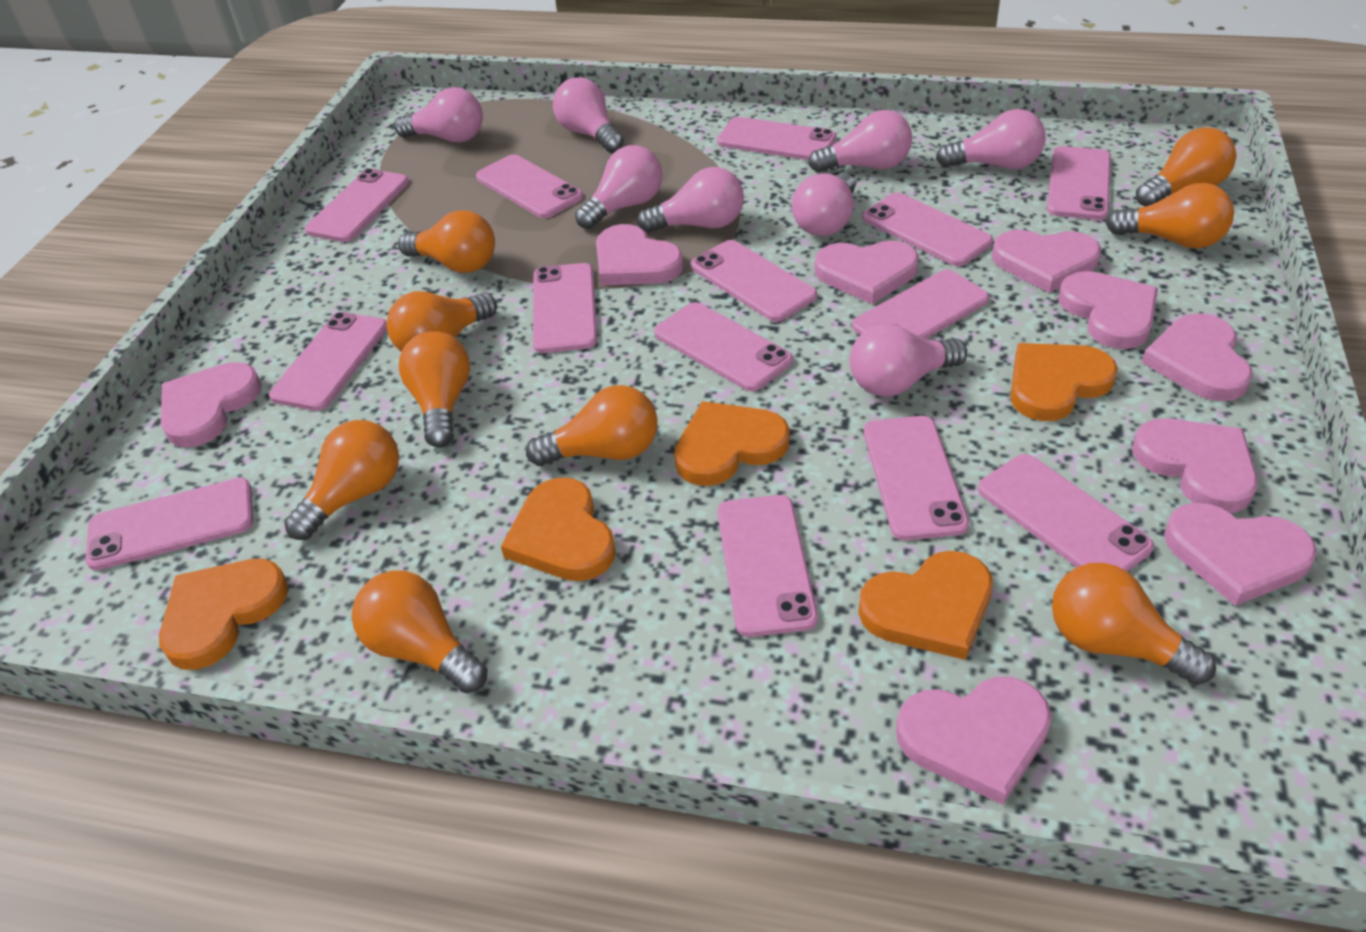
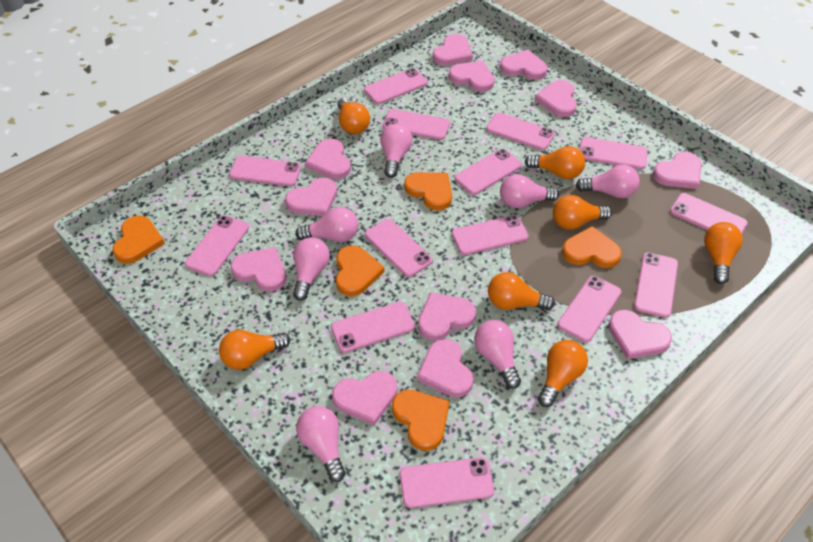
orange light bulb: 9 -> 7
pink heart: 9 -> 12
pink light bulb: 8 -> 7

